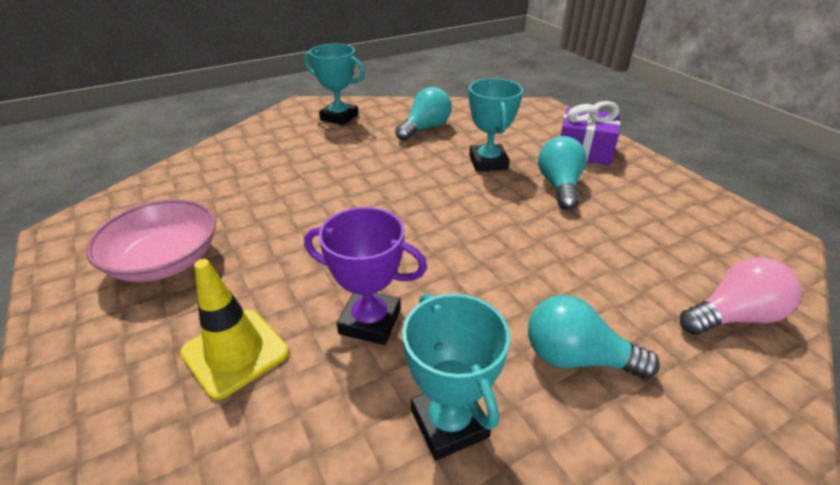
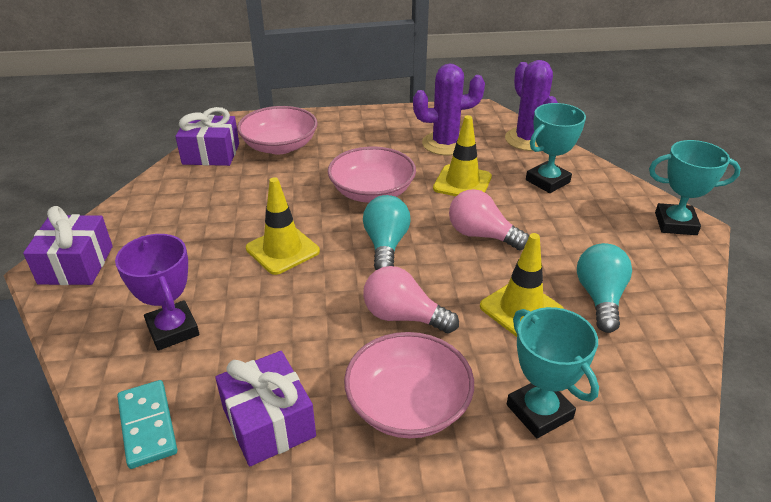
pink bowl: 1 -> 3
pink light bulb: 1 -> 2
purple cactus: 0 -> 2
purple gift: 1 -> 3
turquoise domino: 0 -> 1
turquoise light bulb: 3 -> 2
yellow traffic cone: 1 -> 3

